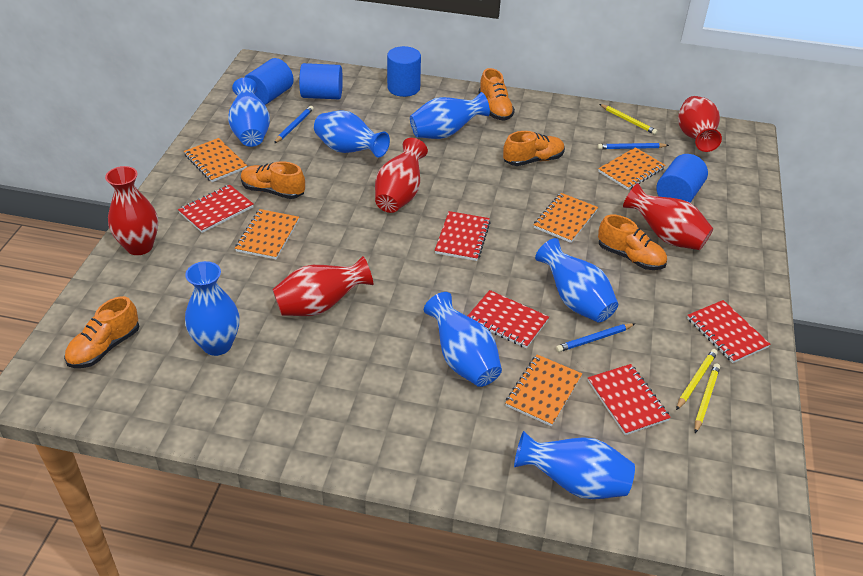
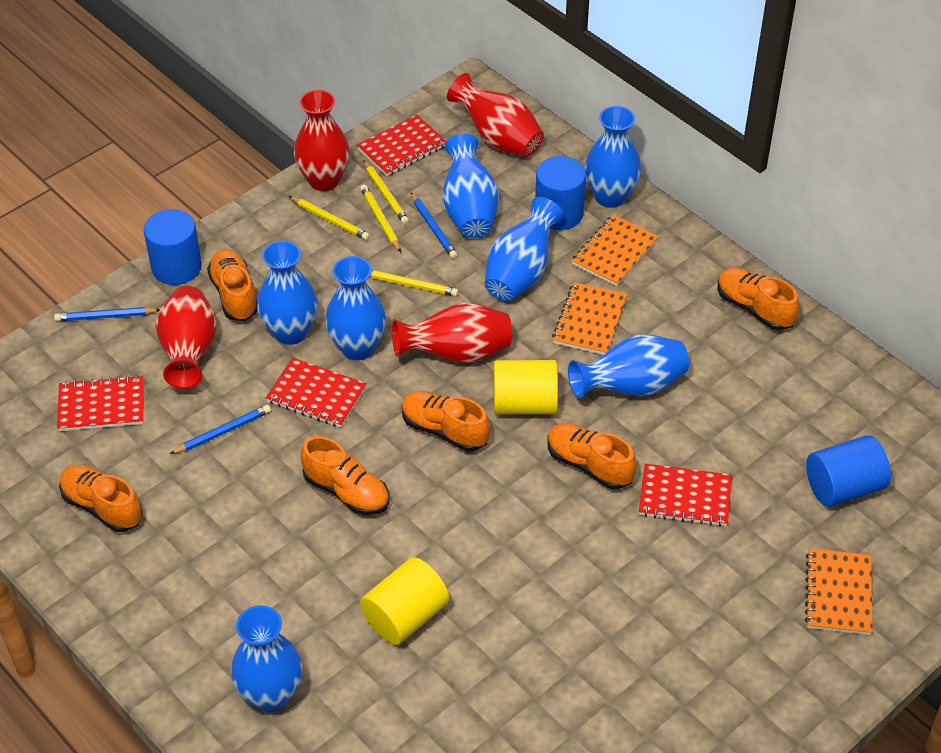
blue cylinder: 4 -> 3
orange notebook: 5 -> 3
orange shoe: 5 -> 6
red notebook: 5 -> 4
red vase: 5 -> 4
yellow cylinder: 0 -> 2
yellow pencil: 3 -> 4

